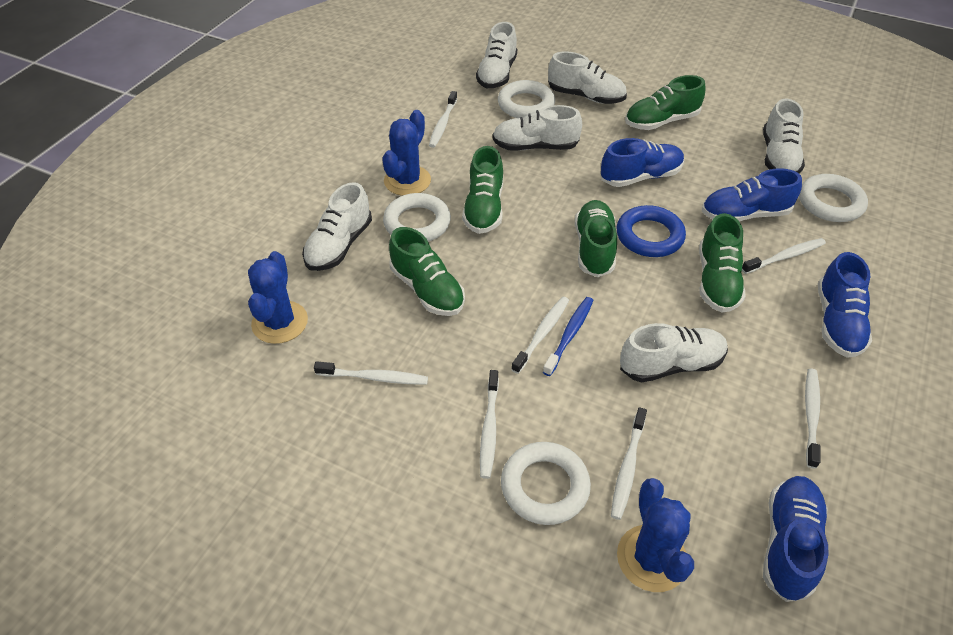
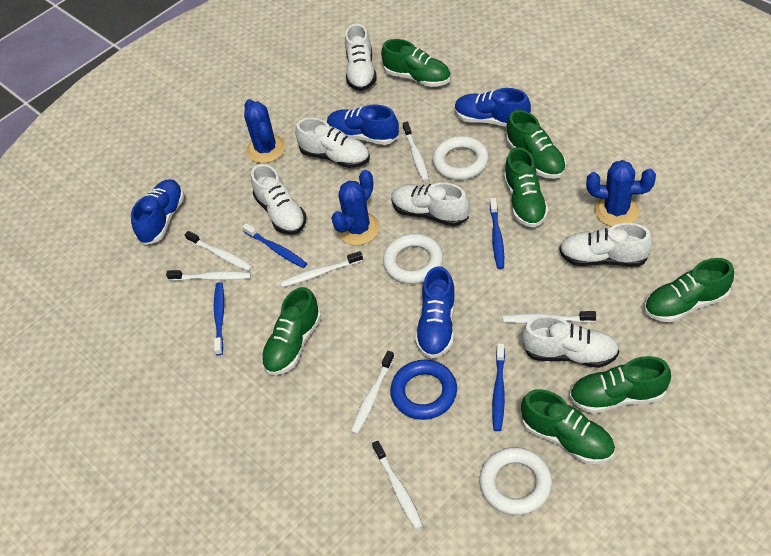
blue toothbrush: 1 -> 4
green shoe: 5 -> 7
white ring: 4 -> 3

